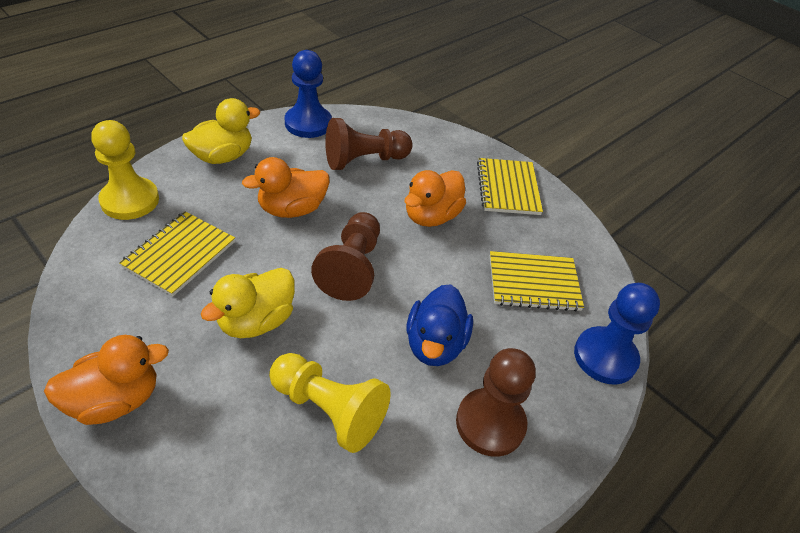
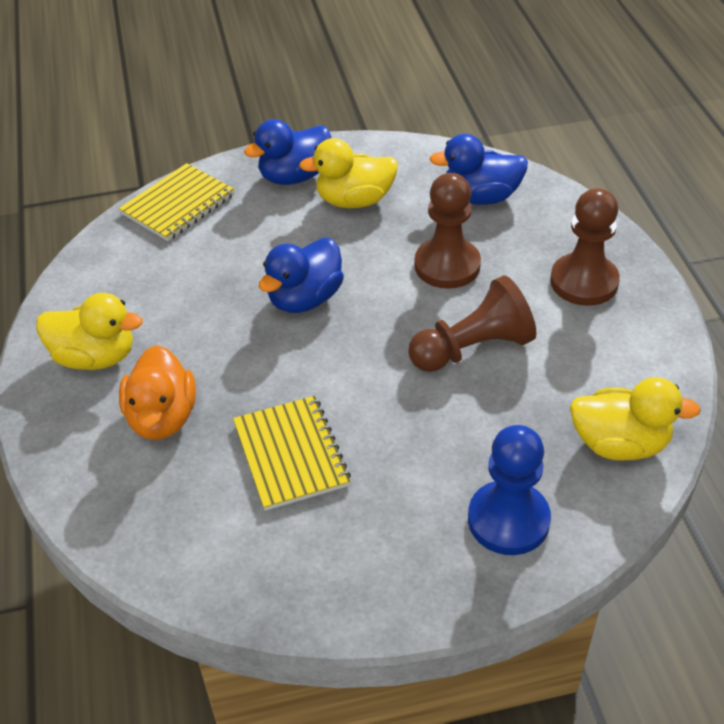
blue duck: 1 -> 3
blue pawn: 2 -> 1
orange duck: 3 -> 1
yellow duck: 2 -> 3
yellow notebook: 3 -> 2
yellow pawn: 2 -> 0

